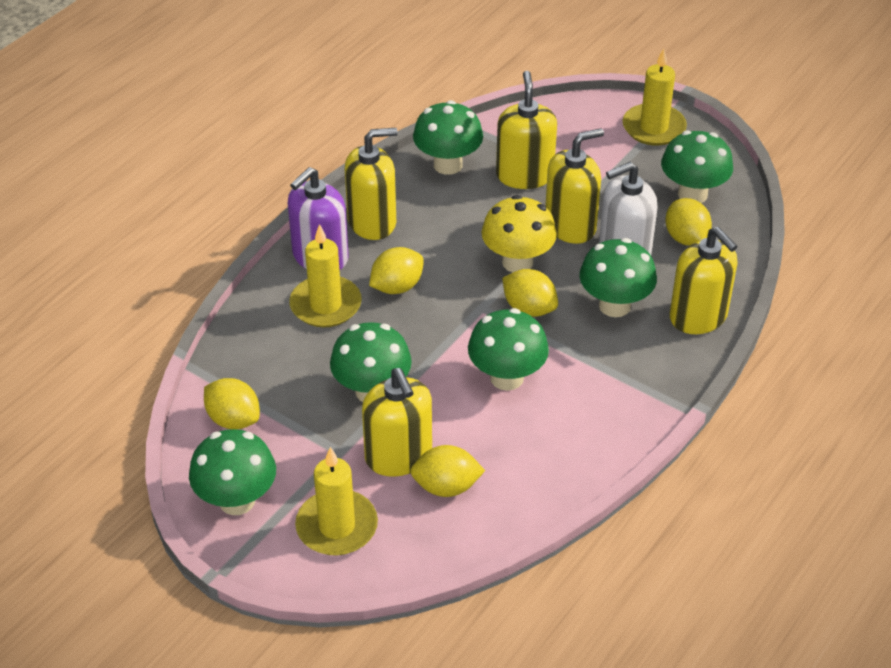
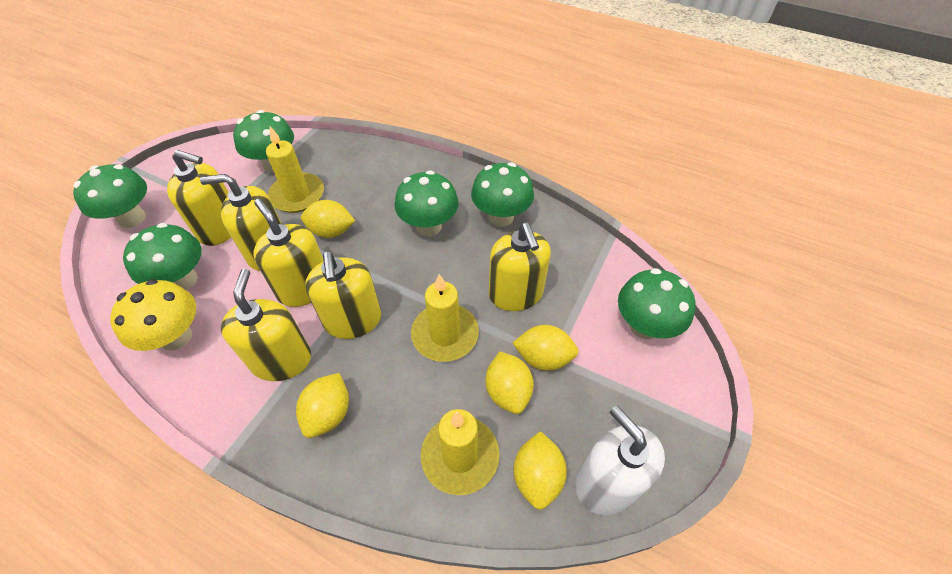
purple soap dispenser: 1 -> 0
yellow soap dispenser: 5 -> 6

